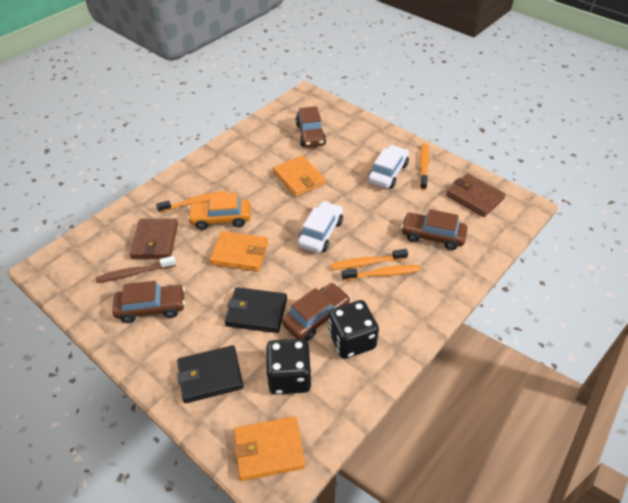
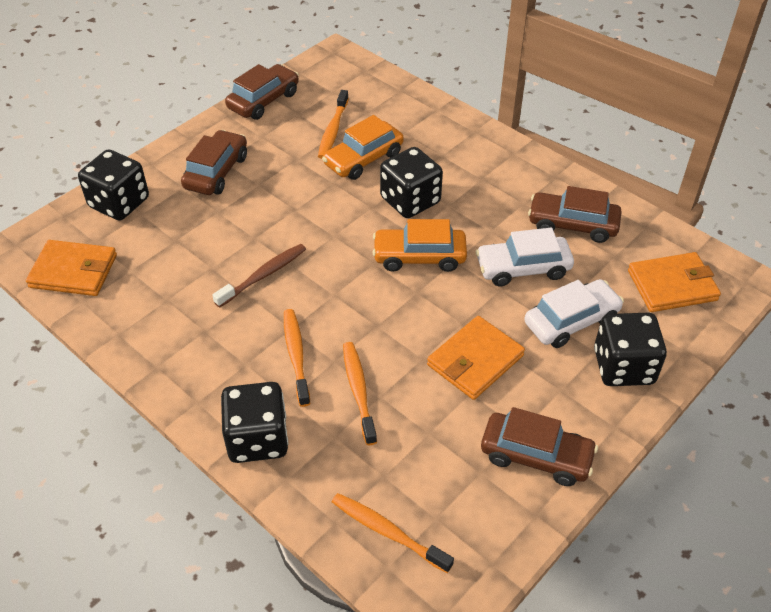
black dice: 2 -> 4
black wallet: 2 -> 0
brown wallet: 2 -> 0
orange car: 1 -> 2

